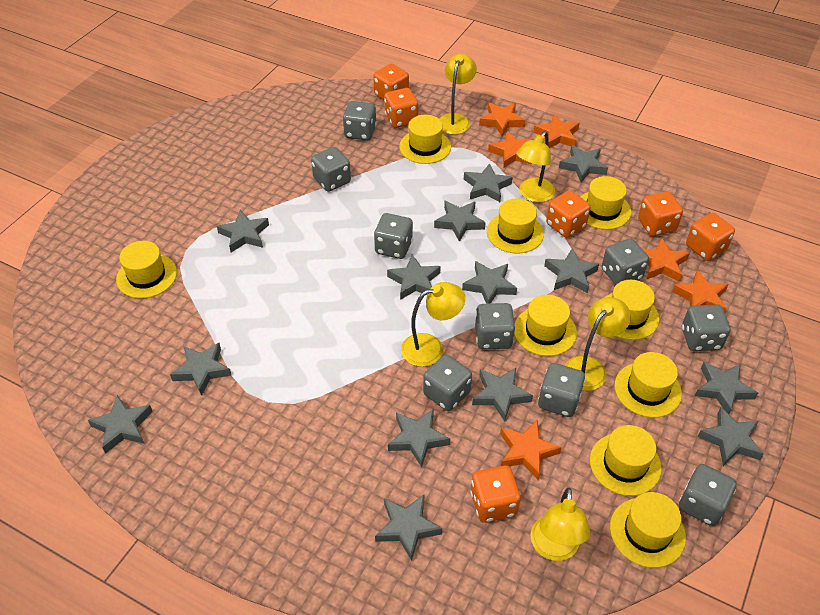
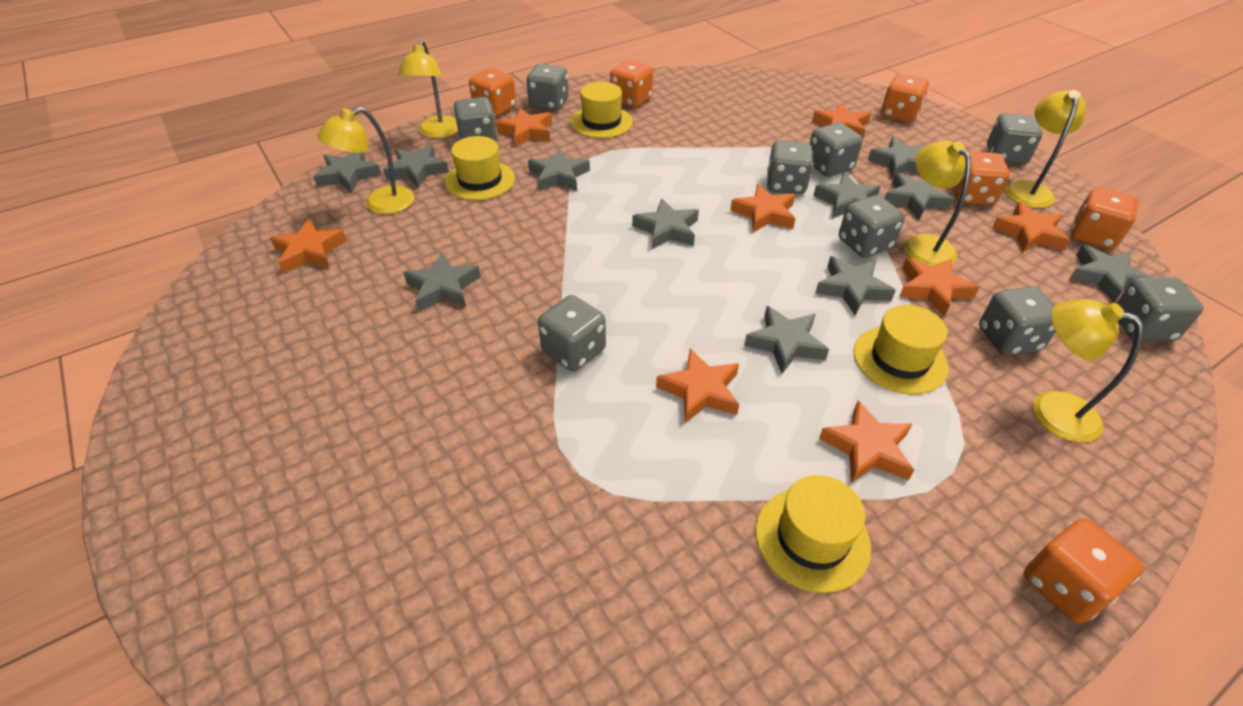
grey star: 14 -> 11
orange star: 6 -> 8
yellow hat: 9 -> 4

